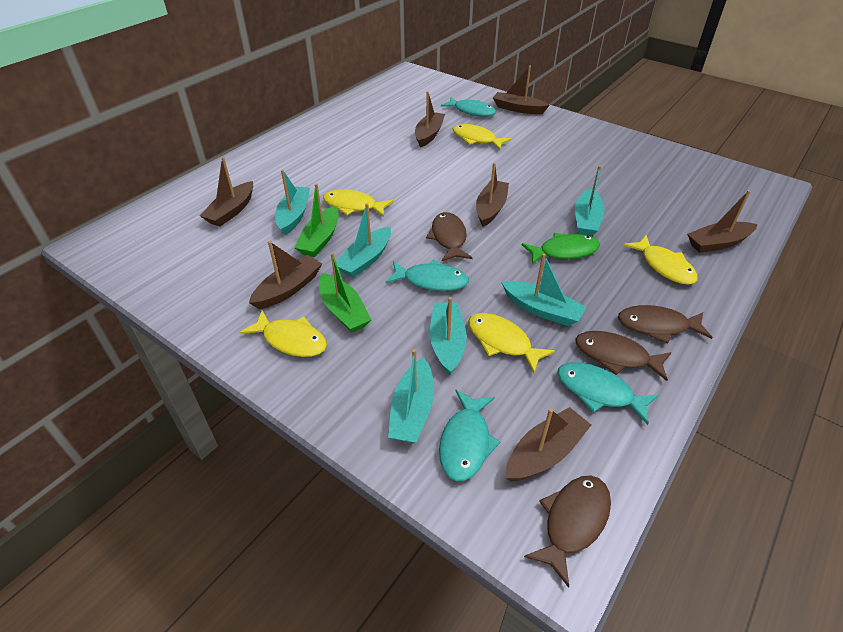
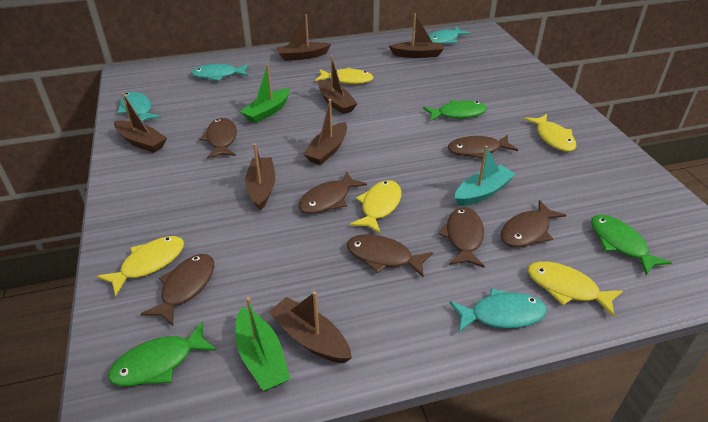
brown fish: 4 -> 7
green fish: 1 -> 3
turquoise boat: 6 -> 1

